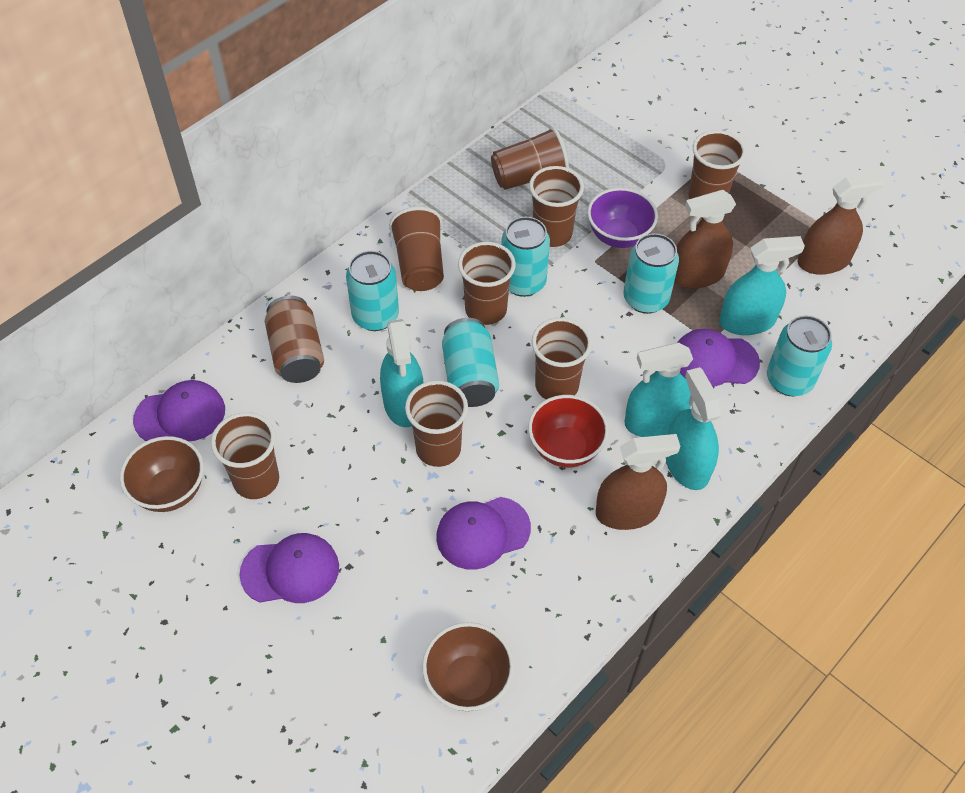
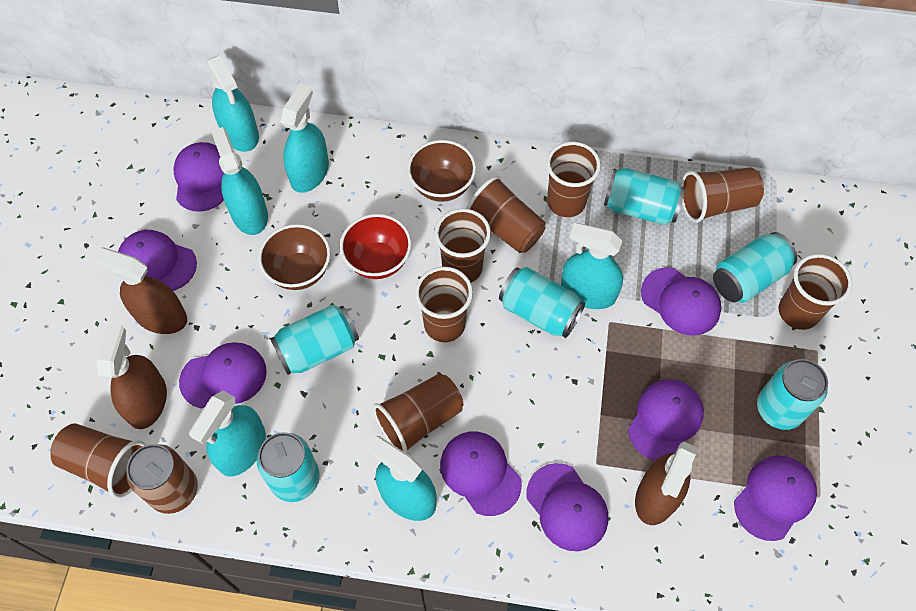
purple bowl: 1 -> 0
purple cap: 4 -> 8
turquoise can: 5 -> 6
turquoise spray bottle: 4 -> 6

